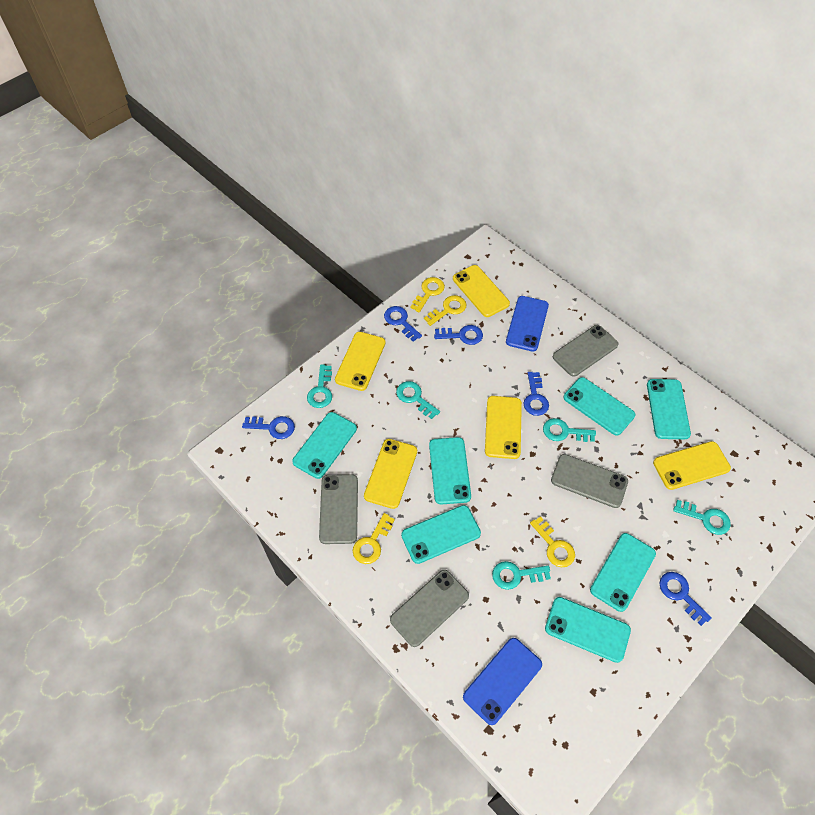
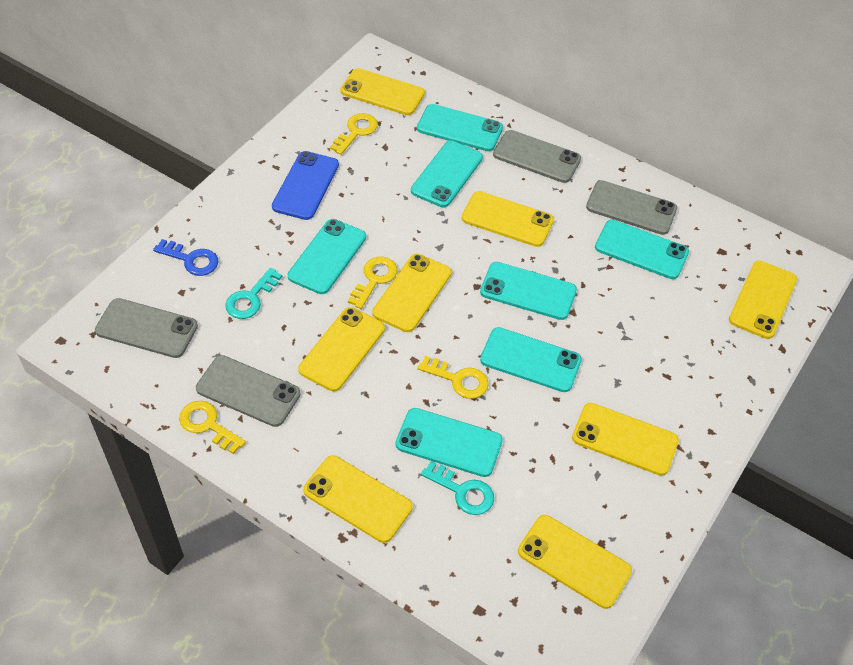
blue key: 5 -> 1
blue phone: 2 -> 1
turquoise key: 5 -> 2
yellow phone: 5 -> 8

